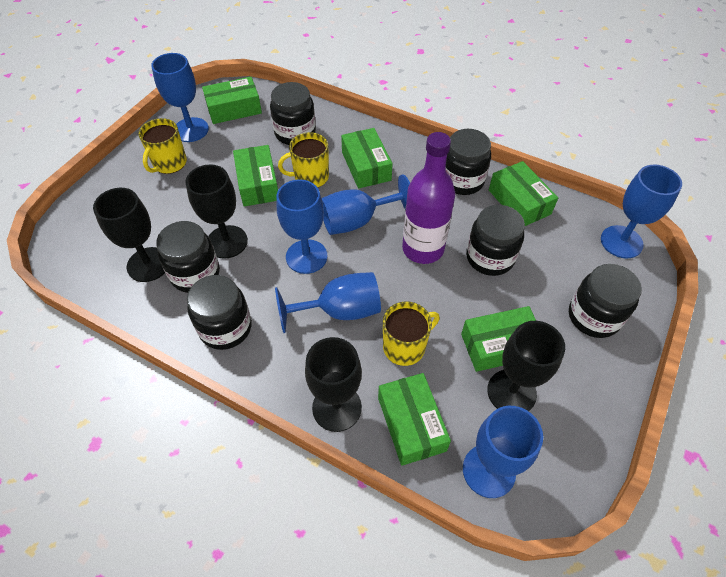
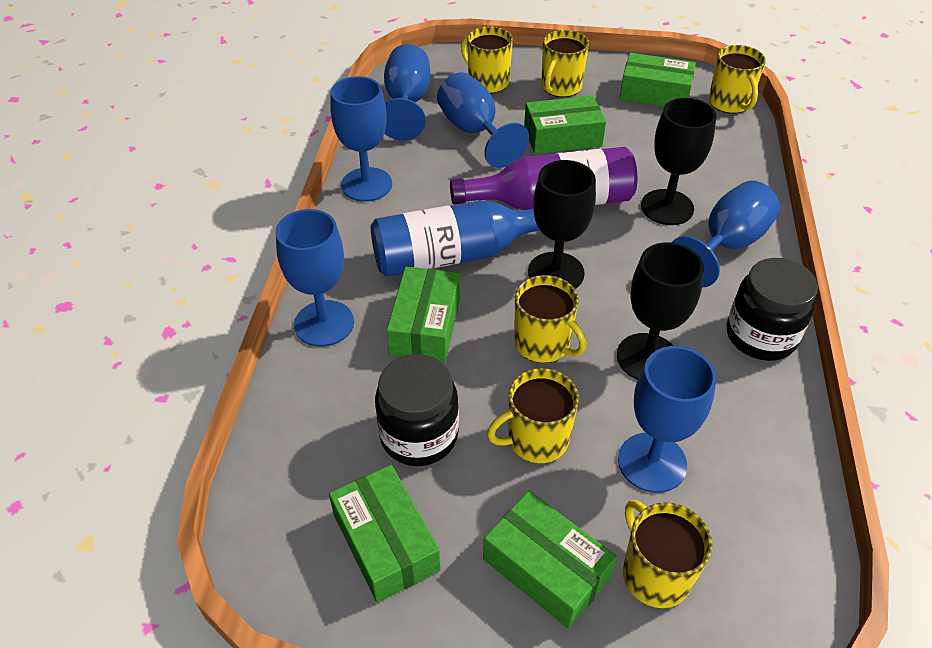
black goblet: 4 -> 3
black jar: 6 -> 2
blue bottle: 0 -> 1
green box: 6 -> 5
yellow mug: 3 -> 6

